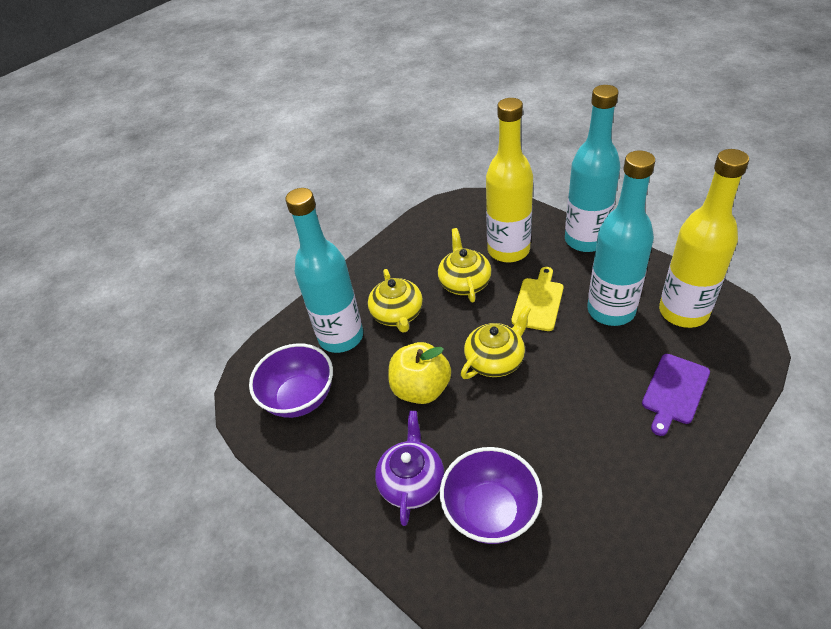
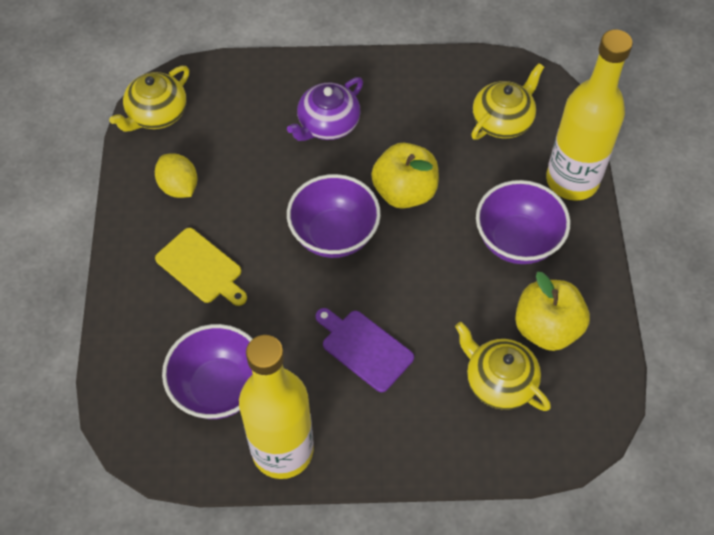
purple bowl: 2 -> 3
turquoise bottle: 3 -> 0
yellow apple: 1 -> 2
yellow lemon: 0 -> 1

